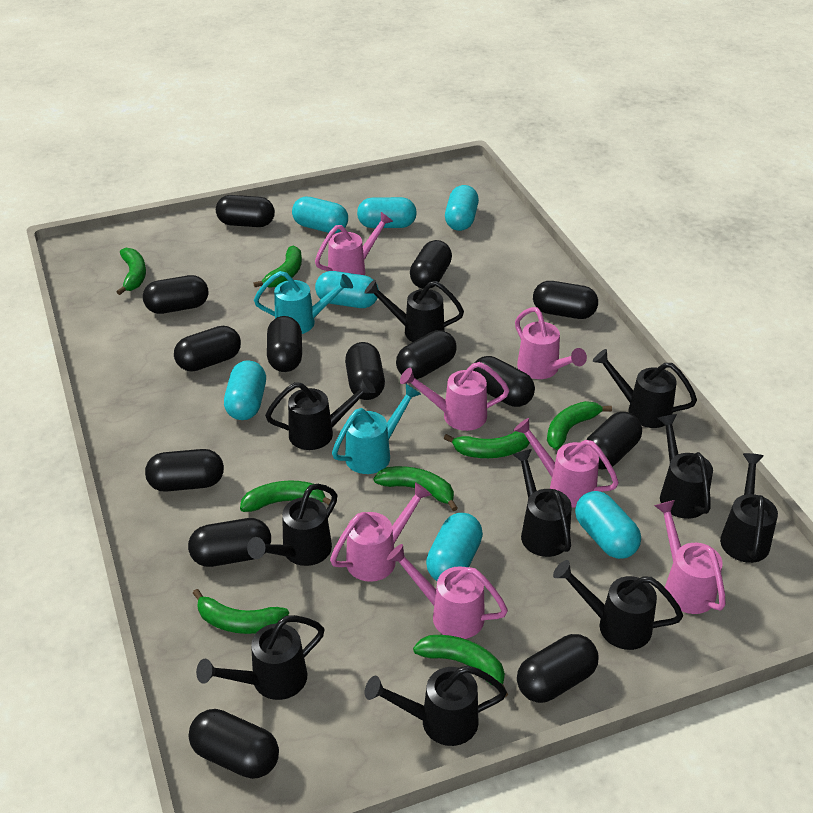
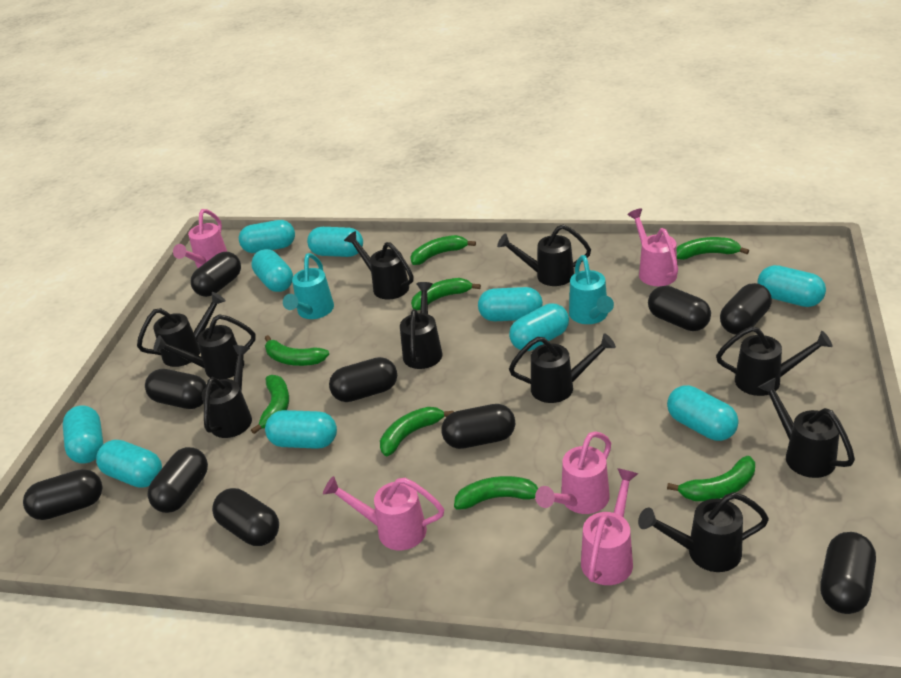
black capsule: 14 -> 10
pink watering can: 7 -> 5
turquoise capsule: 7 -> 10

